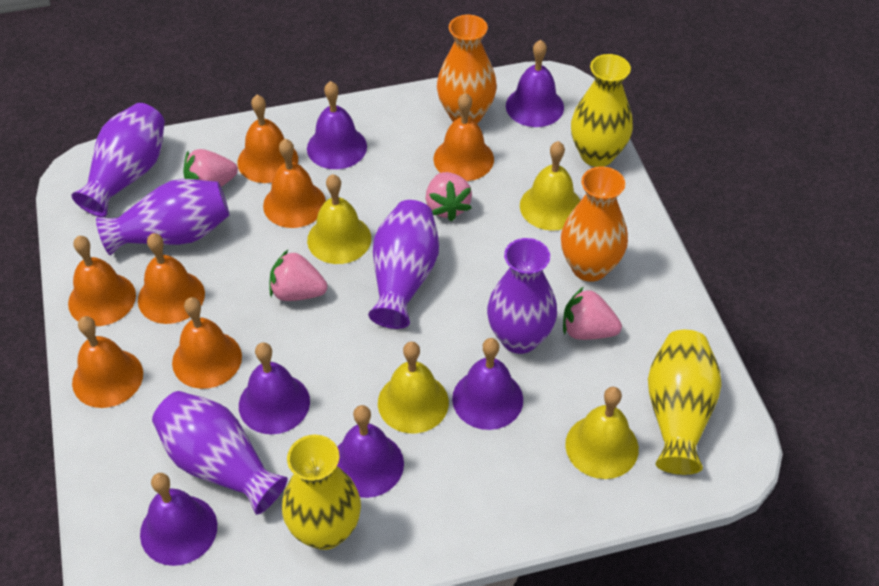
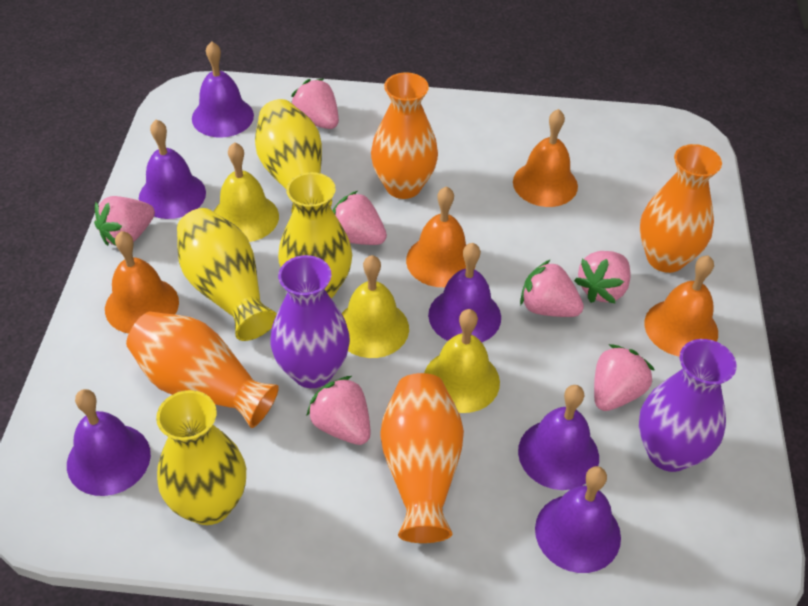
orange bell: 7 -> 4
orange vase: 2 -> 4
pink strawberry: 4 -> 7
purple vase: 5 -> 2
yellow bell: 4 -> 3
yellow vase: 3 -> 4

